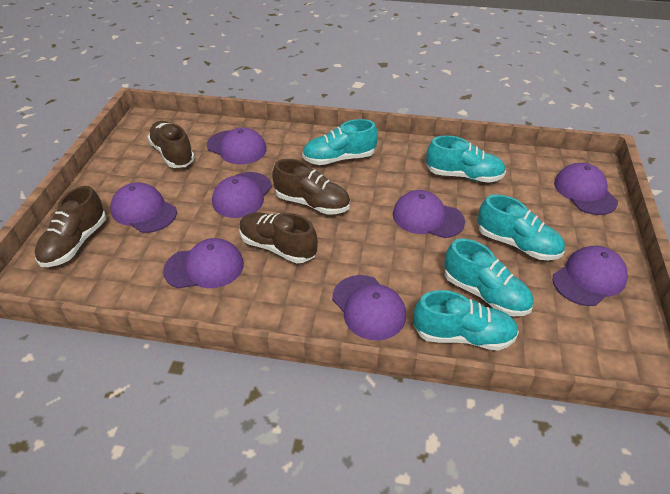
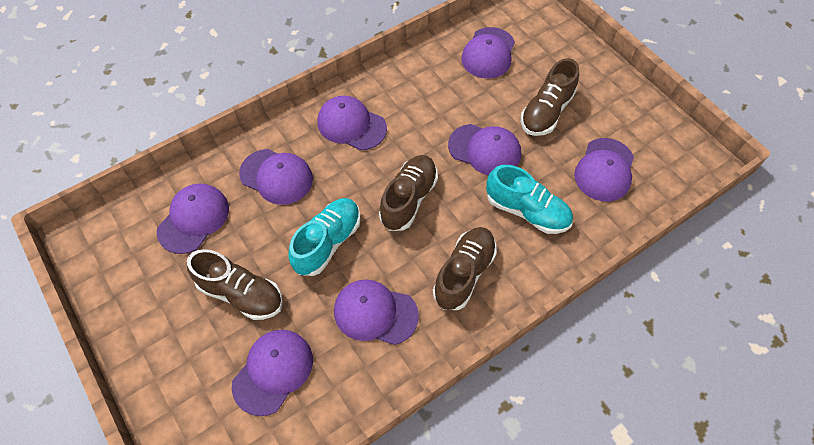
turquoise shoe: 5 -> 2

